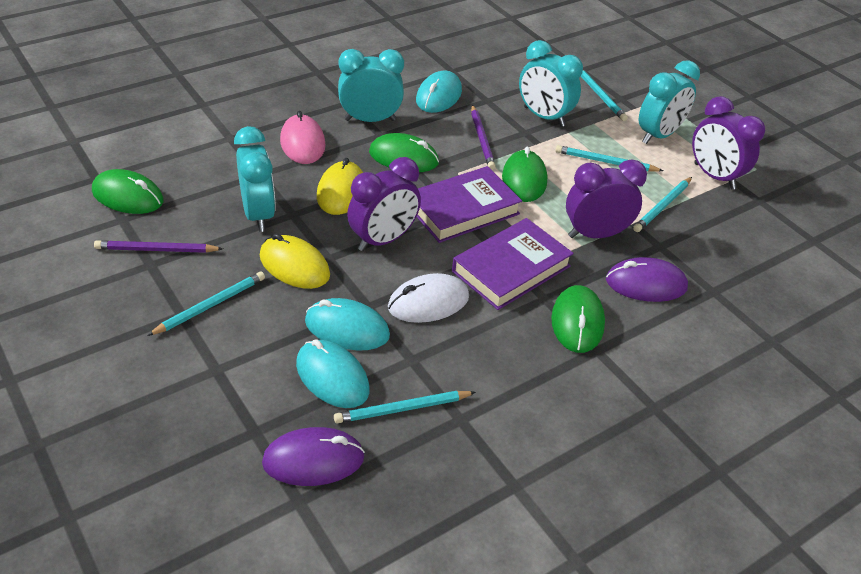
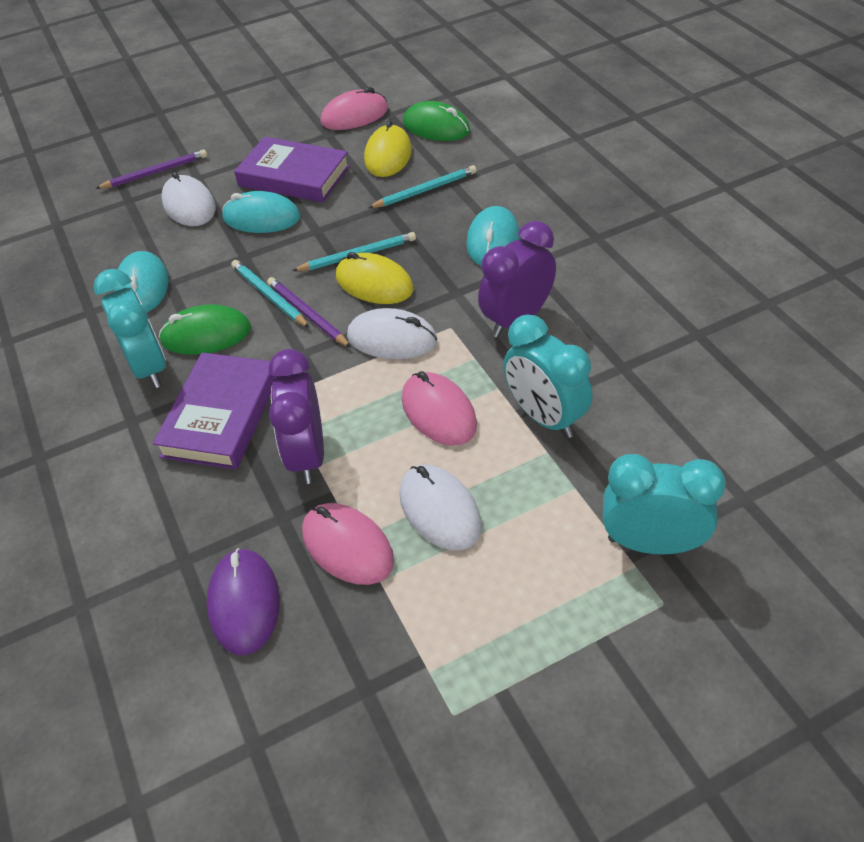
green mouse: 4 -> 2
pink mouse: 1 -> 3
purple clock: 3 -> 2
purple mouse: 2 -> 1
turquoise clock: 4 -> 3
turquoise pencil: 5 -> 3
white mouse: 1 -> 3

